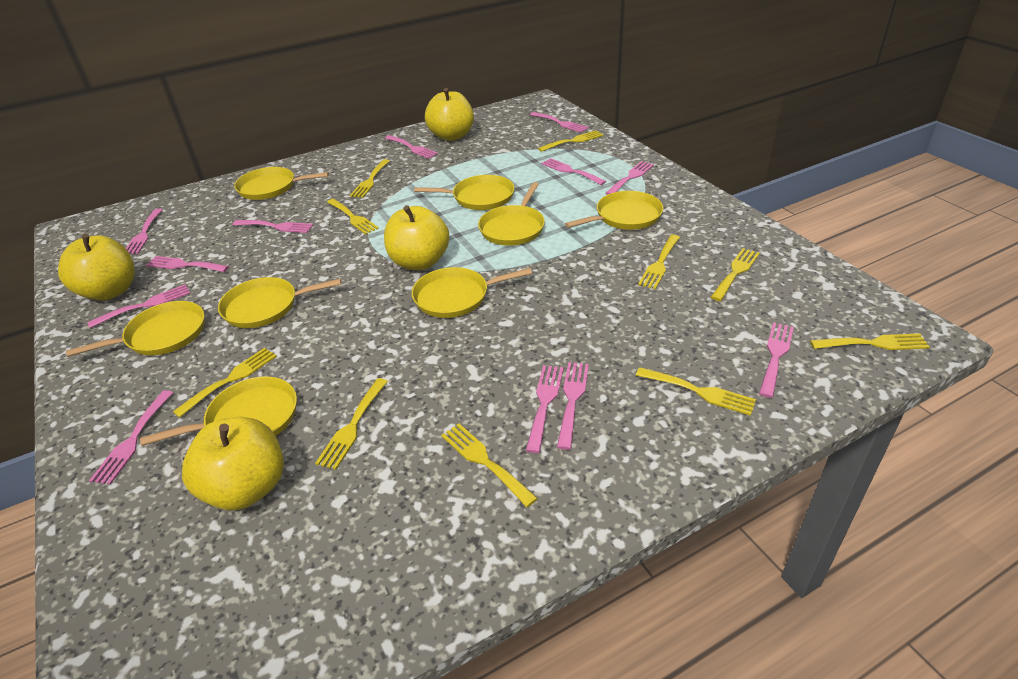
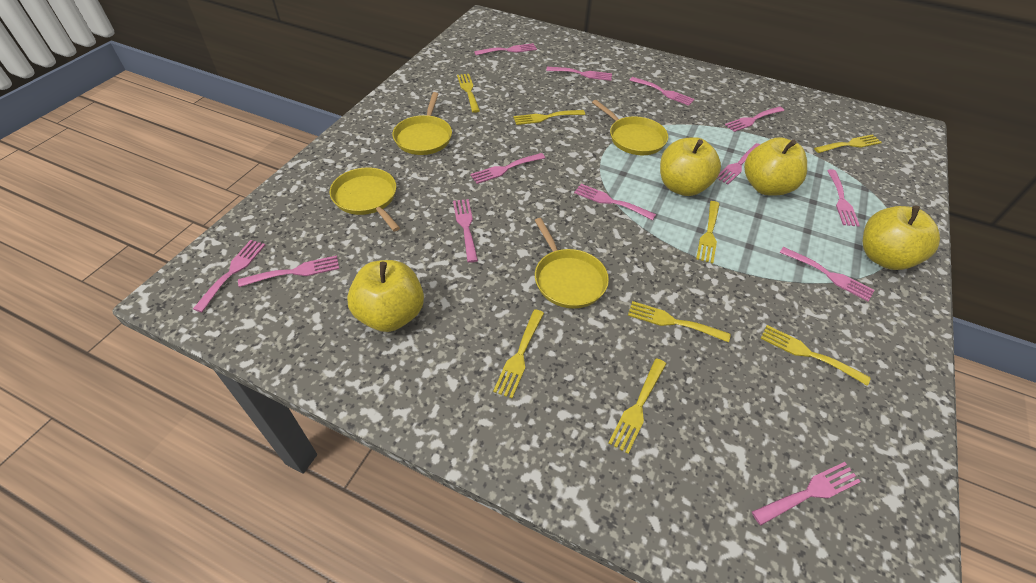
pink fork: 12 -> 13
yellow fork: 10 -> 8
yellow pan: 8 -> 4

